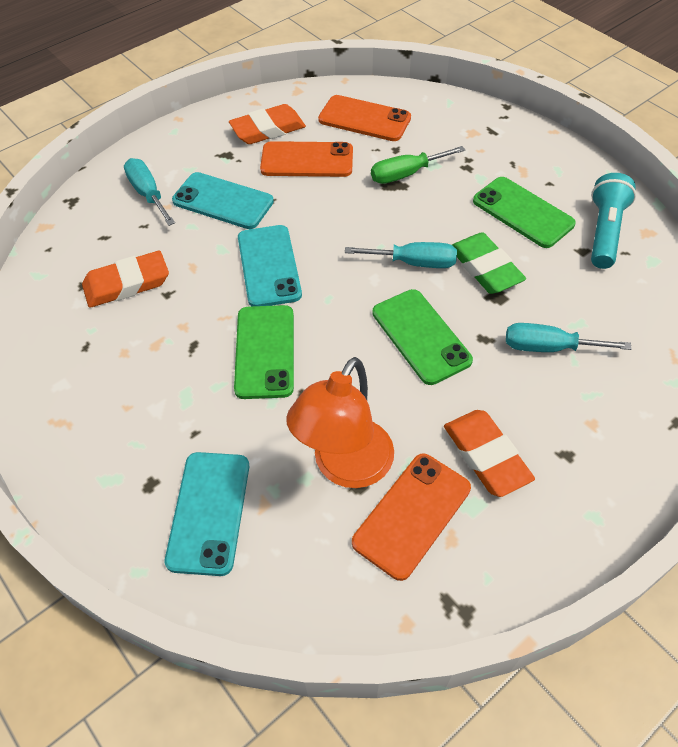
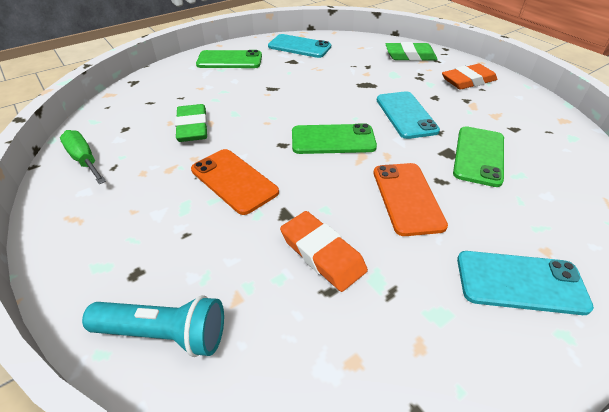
green eraser: 1 -> 2
orange eraser: 3 -> 2
orange lamp: 1 -> 0
orange phone: 3 -> 2
turquoise screwdriver: 3 -> 0

